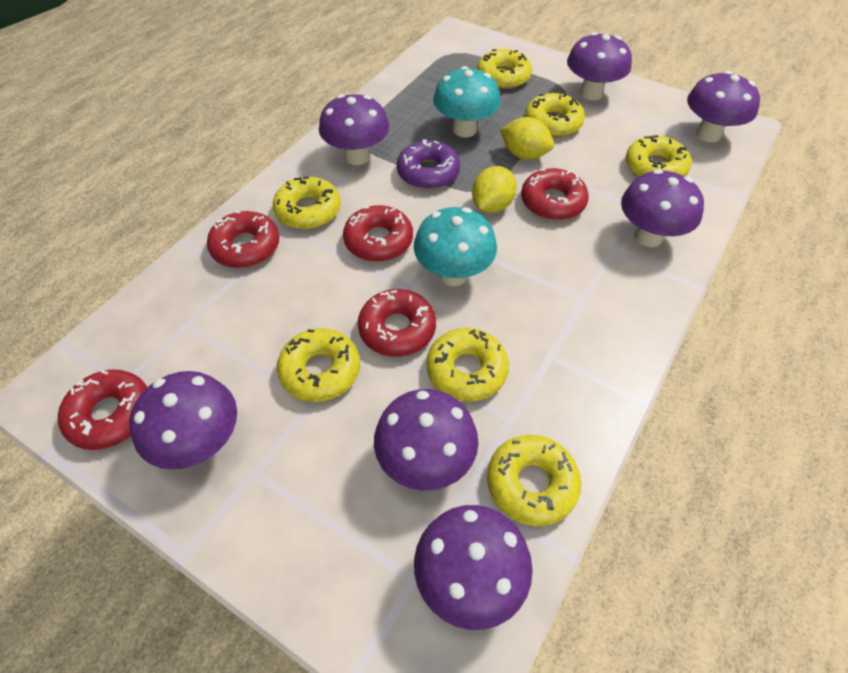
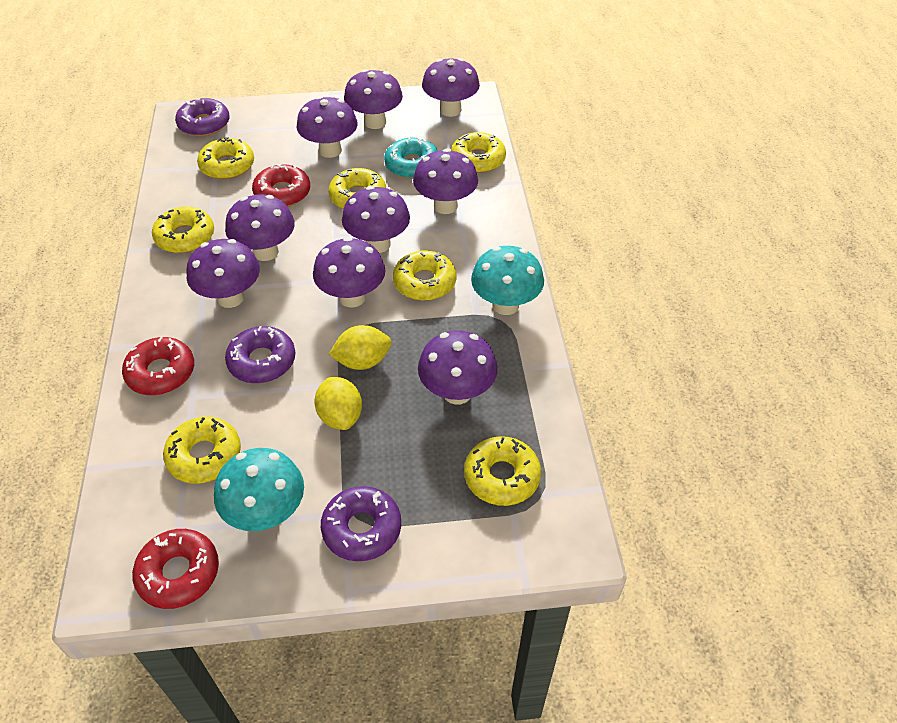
purple donut: 1 -> 3
purple mushroom: 7 -> 9
red donut: 5 -> 3
turquoise donut: 0 -> 1

